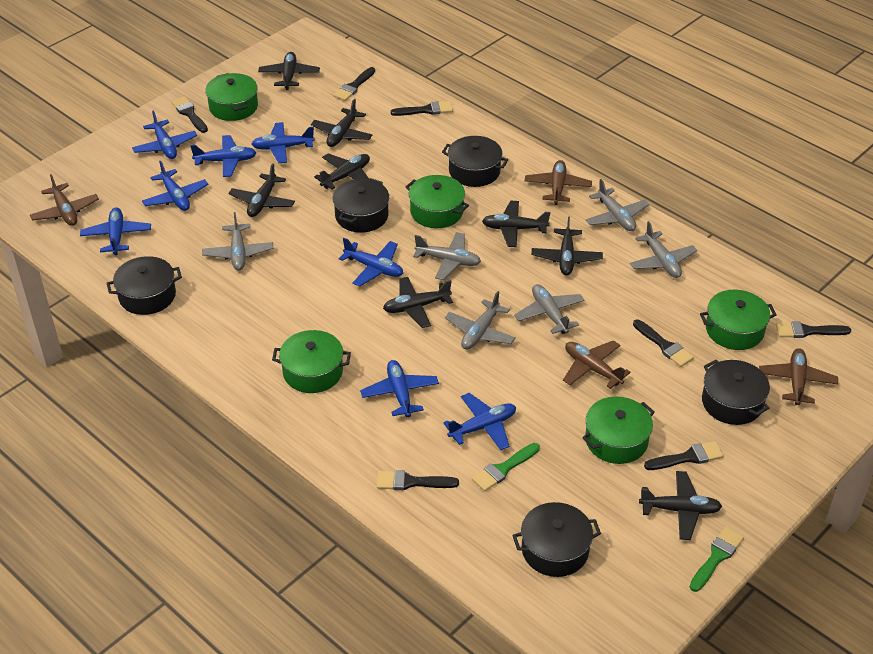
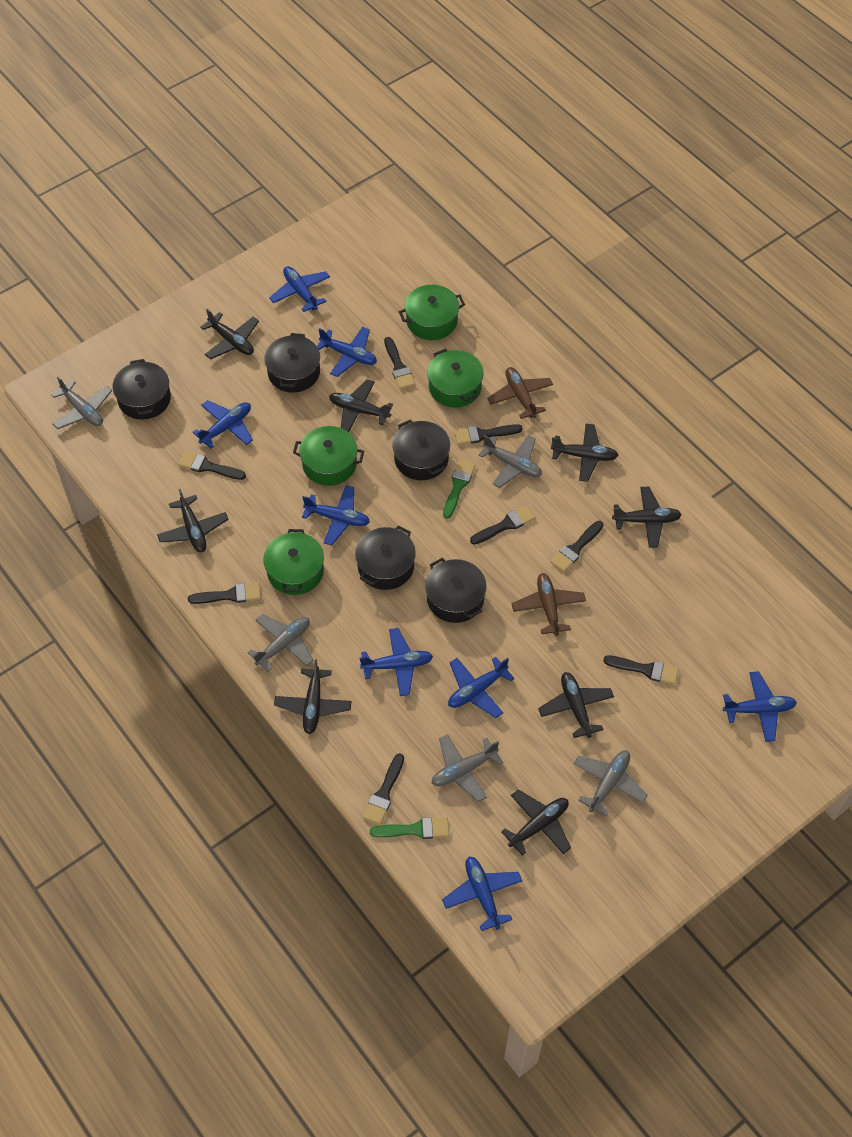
black brush: 7 -> 8
brown plane: 4 -> 2
green pot: 5 -> 4
grey plane: 6 -> 5

